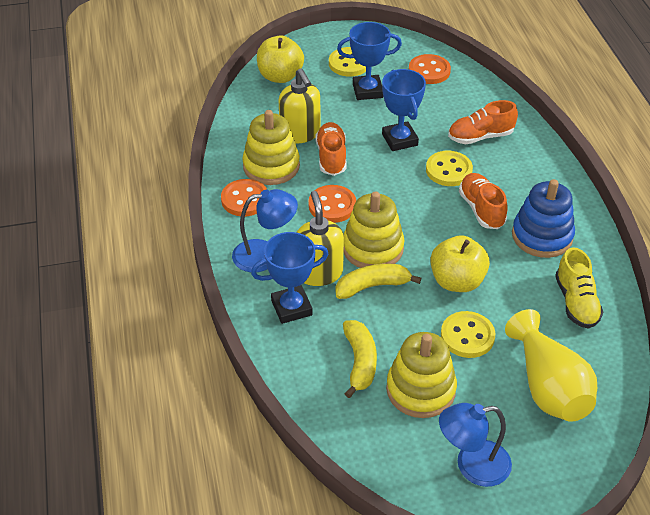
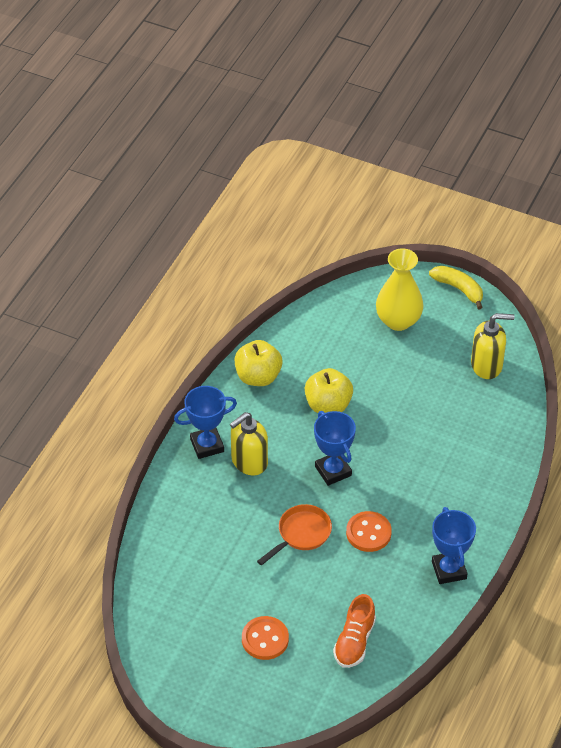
blue lamp: 2 -> 0
blue stacking toy: 1 -> 0
orange button: 3 -> 2
orange pan: 0 -> 1
orange shoe: 3 -> 1
yellow banana: 2 -> 1
yellow button: 3 -> 0
yellow shoe: 1 -> 0
yellow stacking toy: 3 -> 0

